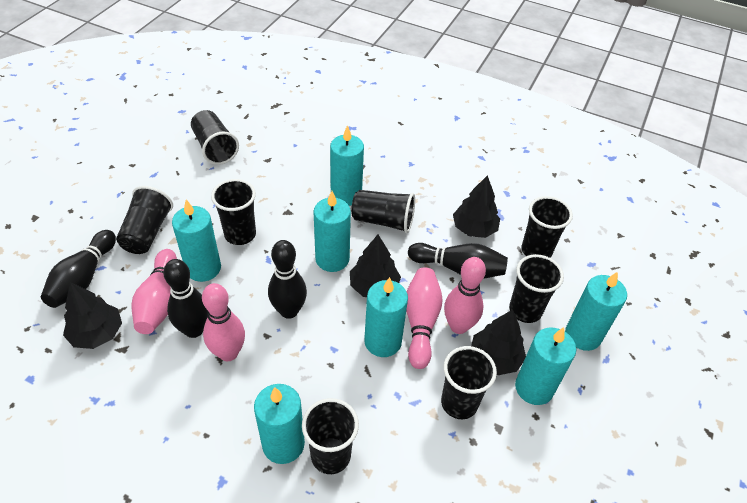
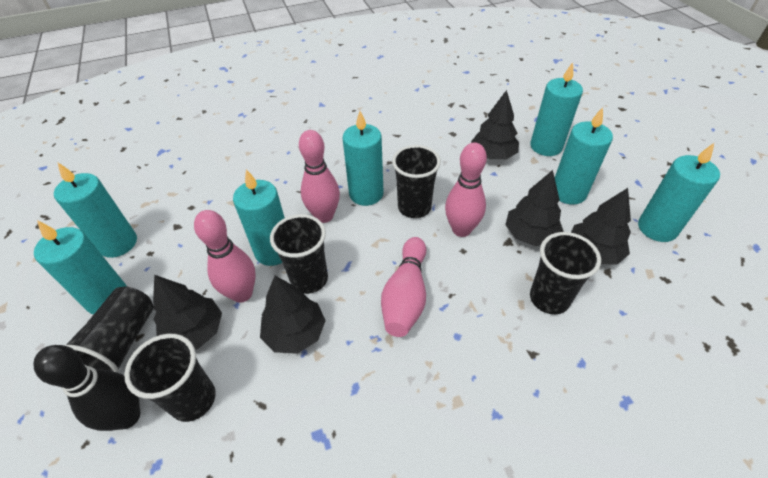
black bowling pin: 4 -> 1
black cup: 8 -> 5
black tree: 4 -> 5

